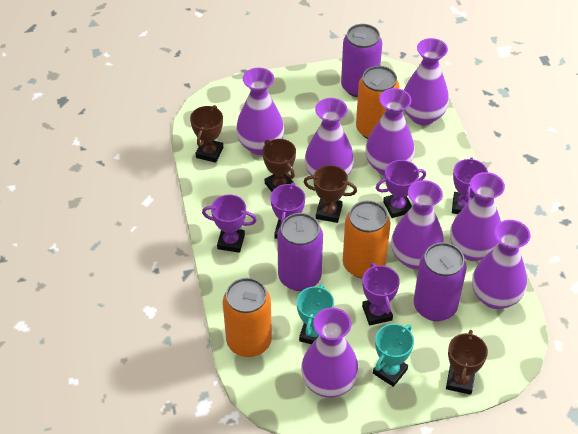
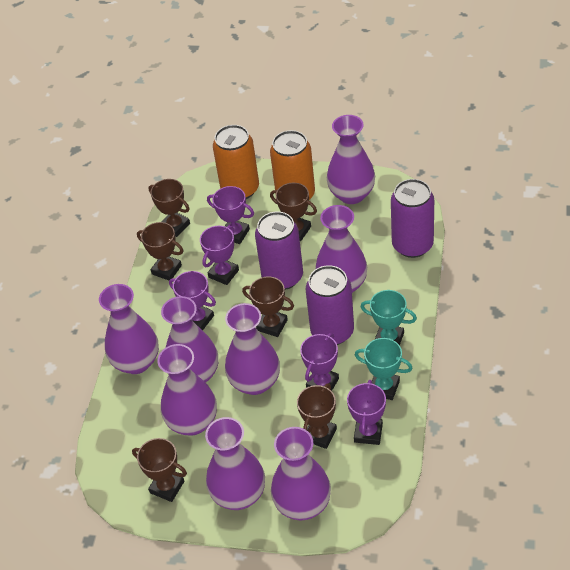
brown trophy: 4 -> 6
orange can: 3 -> 2

